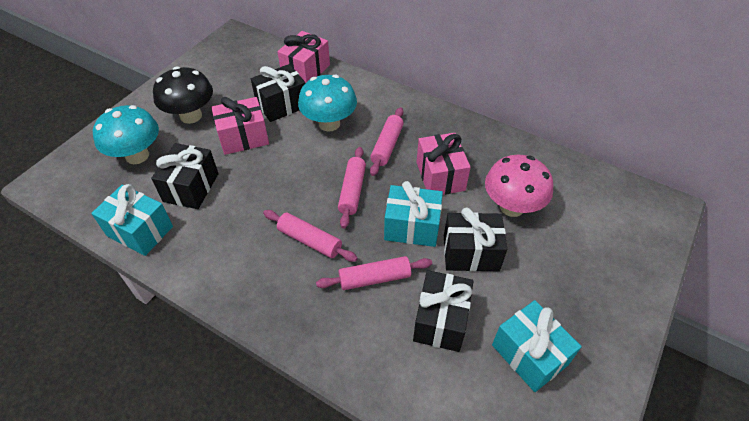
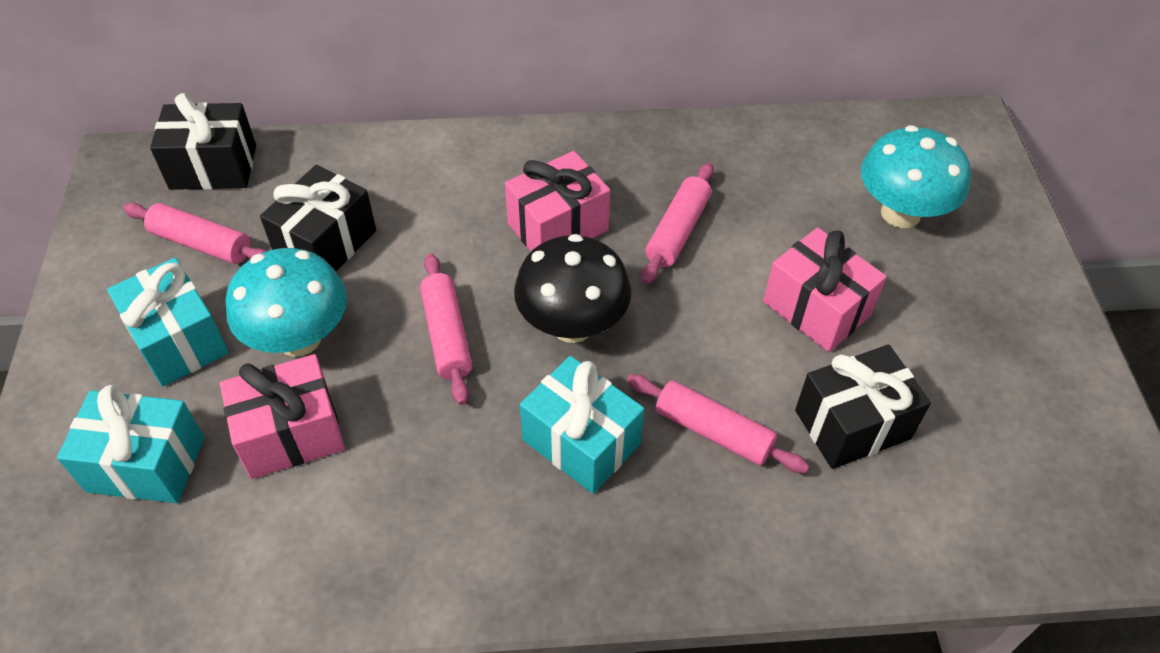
black gift: 4 -> 3
pink mushroom: 1 -> 0

